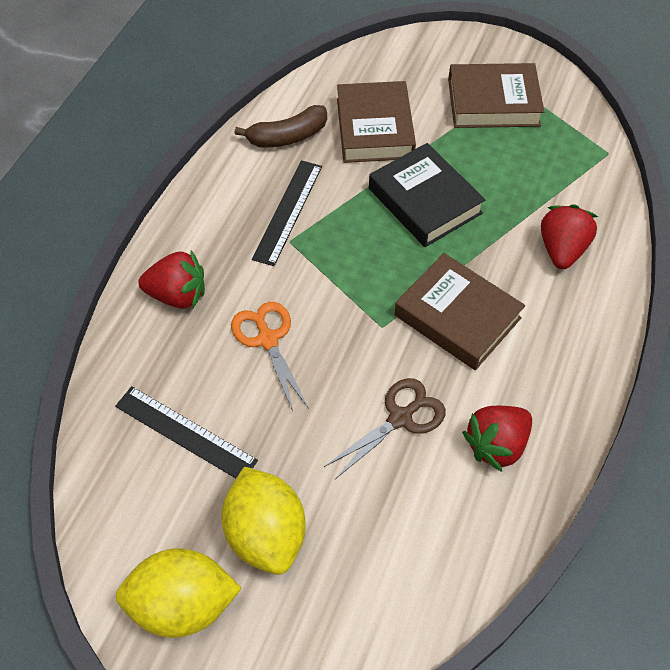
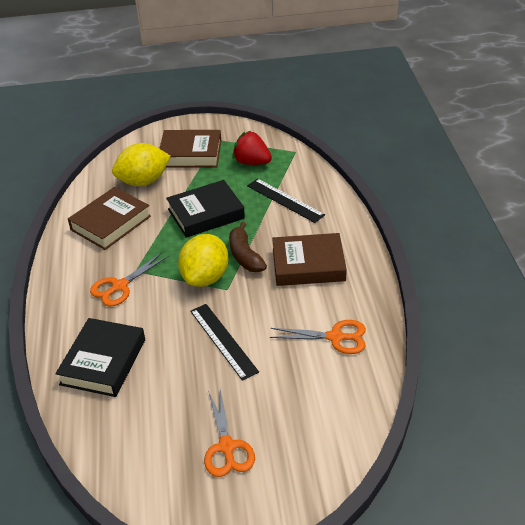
black book: 1 -> 2
brown scissors: 1 -> 0
orange scissors: 1 -> 3
red strawberry: 3 -> 1

